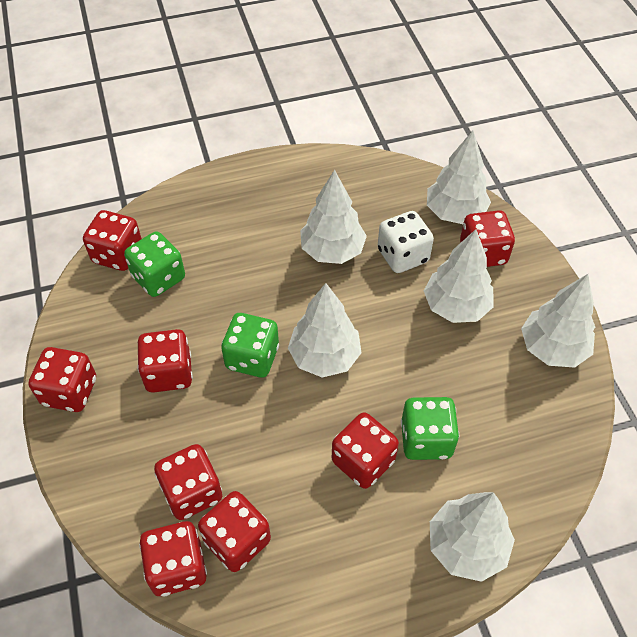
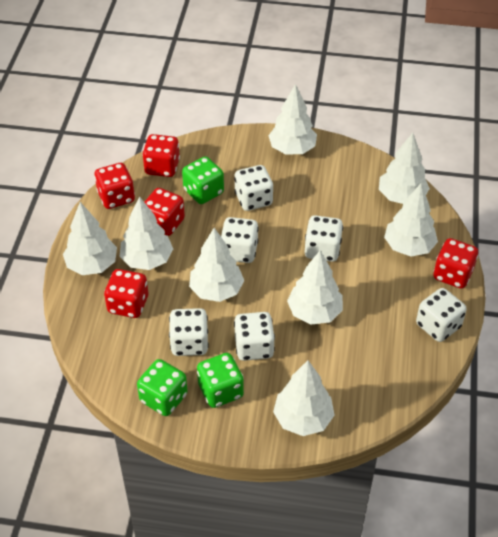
red dice: 8 -> 5
white dice: 1 -> 6
white tree: 6 -> 8

